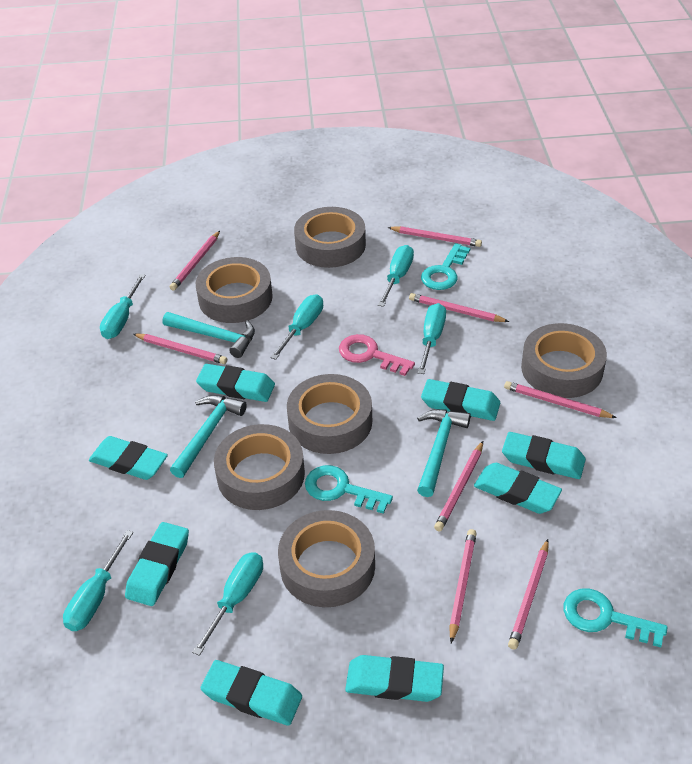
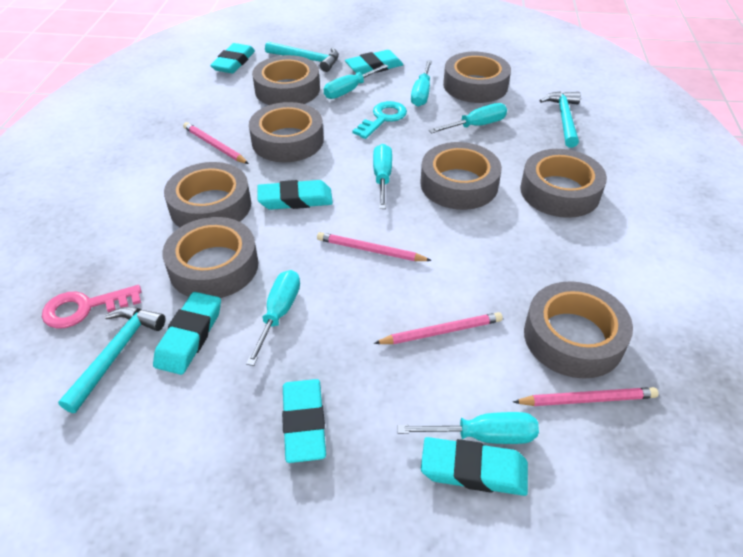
grey tape: 6 -> 8
pink pencil: 8 -> 4
turquoise eraser: 8 -> 6
turquoise key: 3 -> 1

